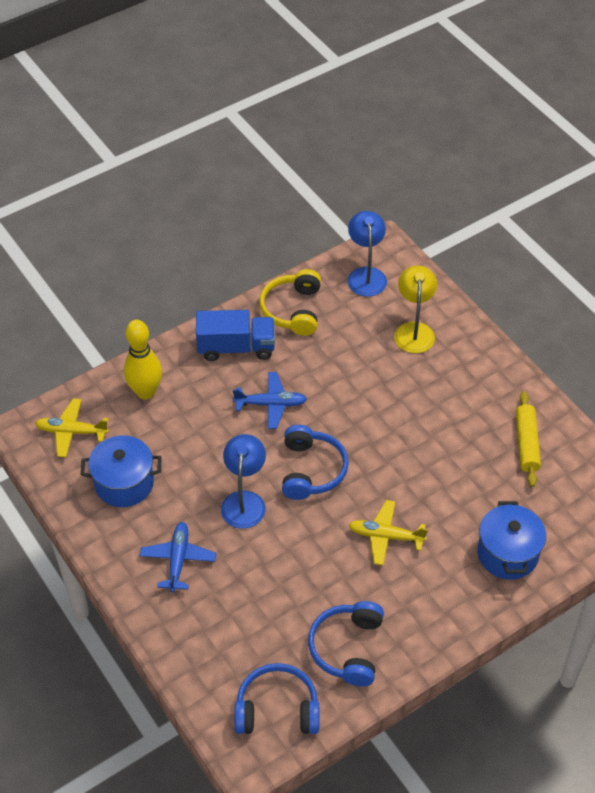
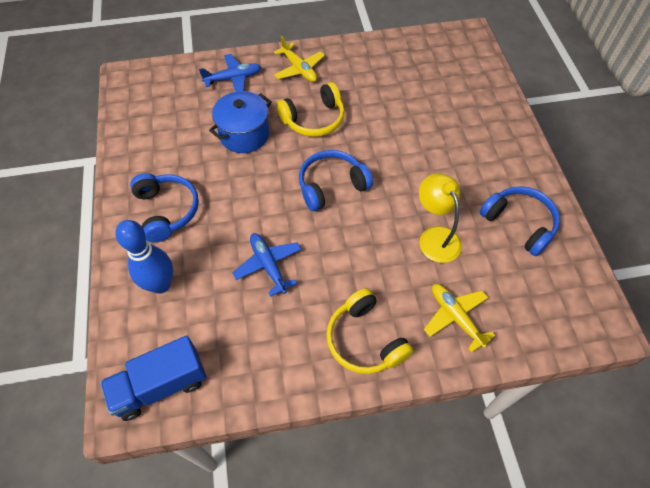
blue bowling pin: 0 -> 1
blue lamp: 2 -> 0
blue pot: 2 -> 1
yellow bowling pin: 1 -> 0
yellow headphones: 1 -> 2
yellow rolling pin: 1 -> 0

